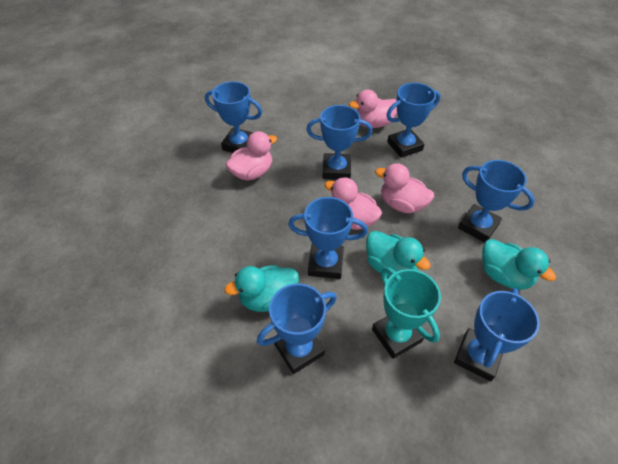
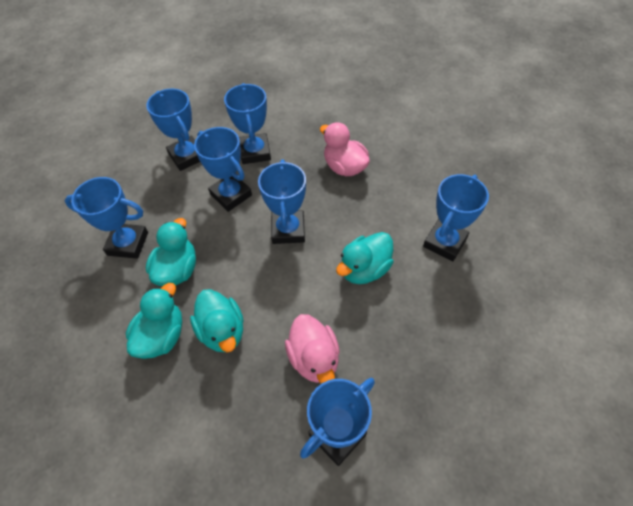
pink duck: 4 -> 2
turquoise duck: 3 -> 4
turquoise trophy: 1 -> 0

